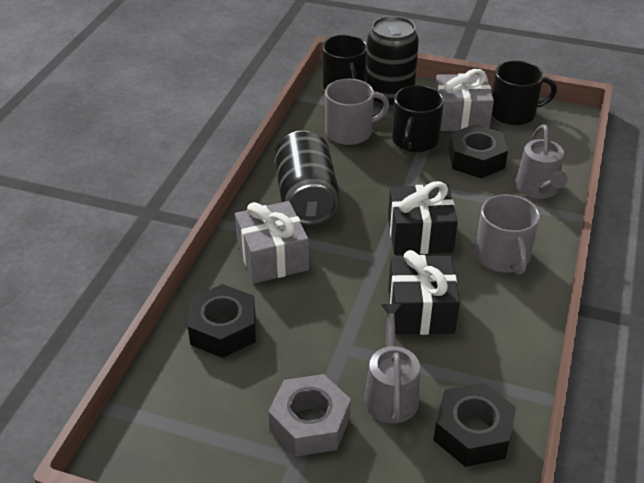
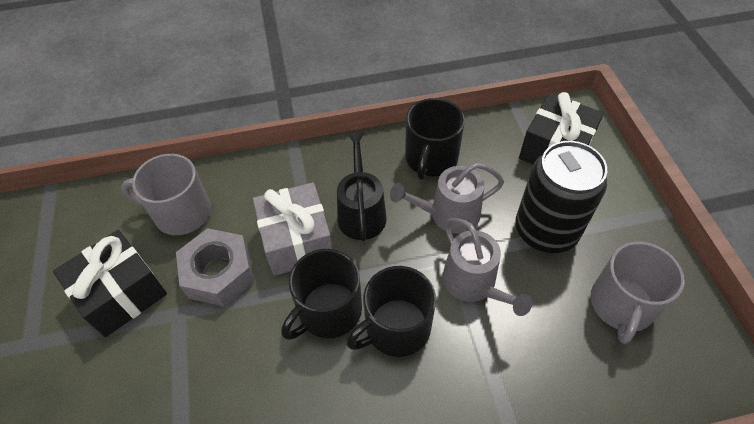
black can: 2 -> 1
black nut: 3 -> 0
black watering can: 0 -> 1
grey gift: 2 -> 1

